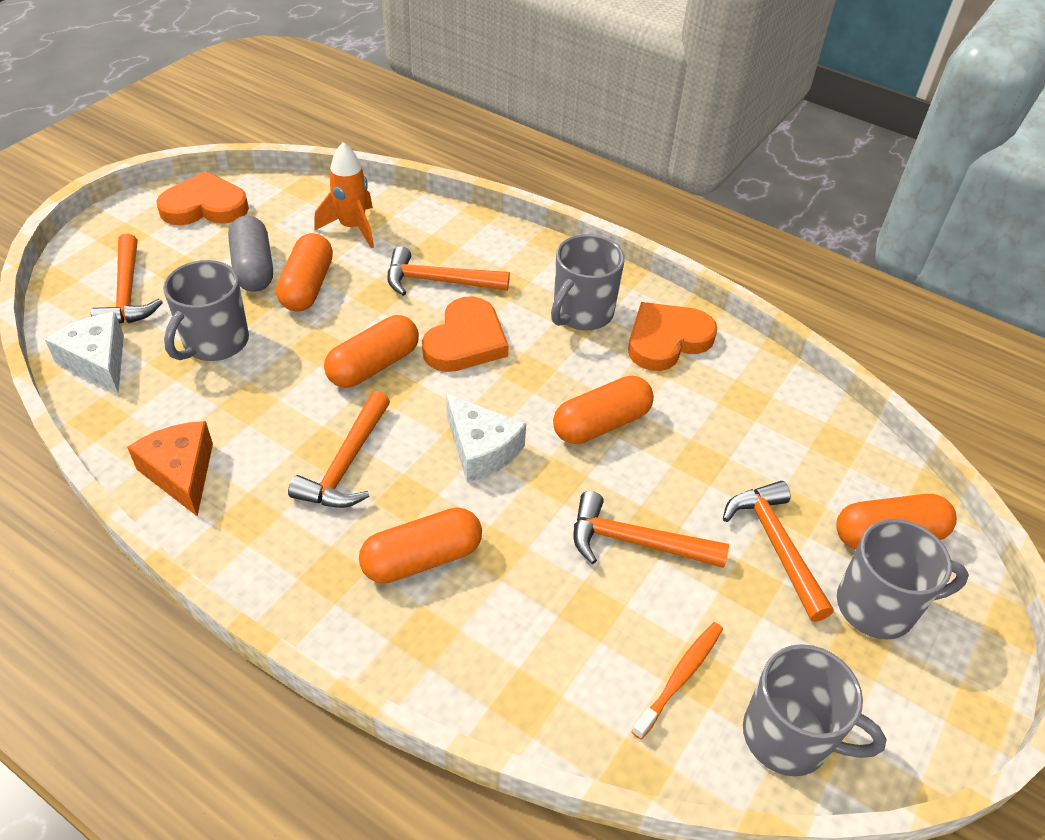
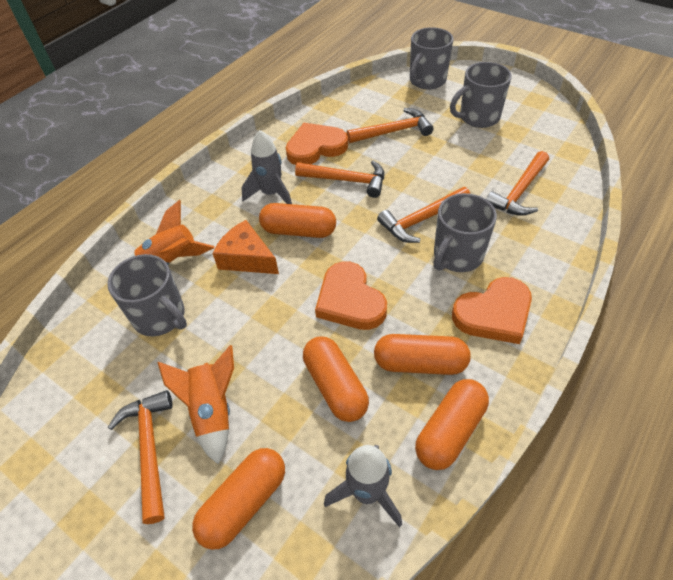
grey capsule: 1 -> 0
grey rocket: 0 -> 2
orange rocket: 1 -> 2
orange toothbrush: 1 -> 0
white cheese: 2 -> 0

